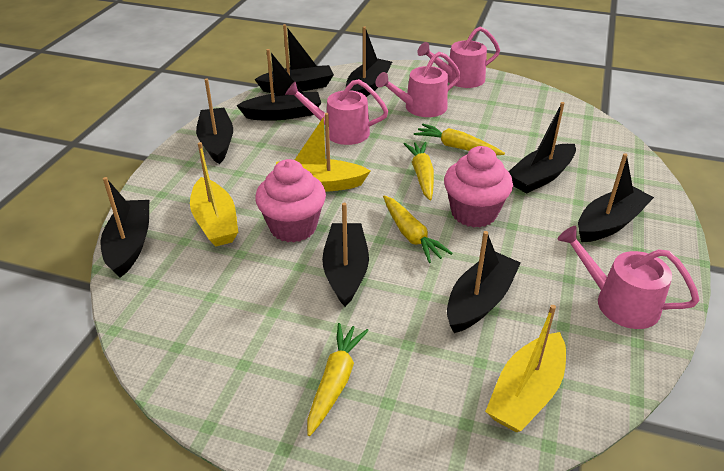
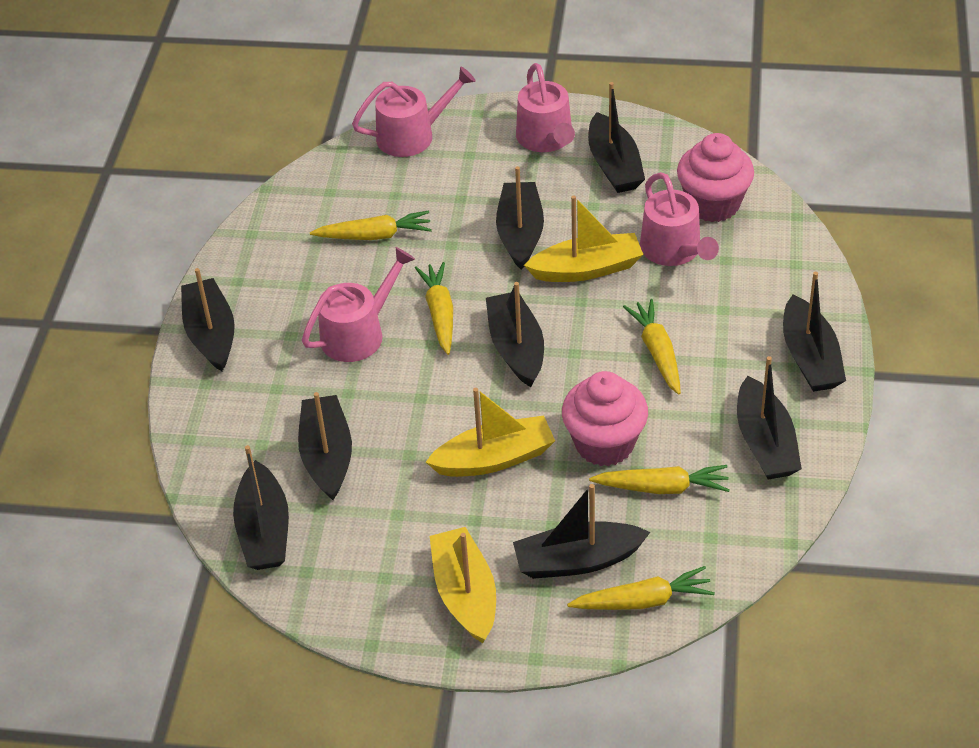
yellow carrot: 4 -> 5

